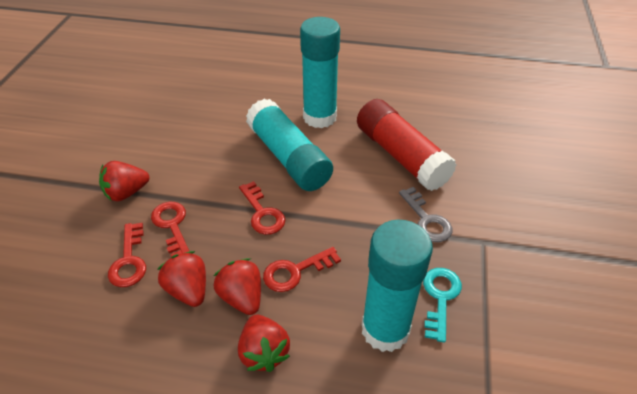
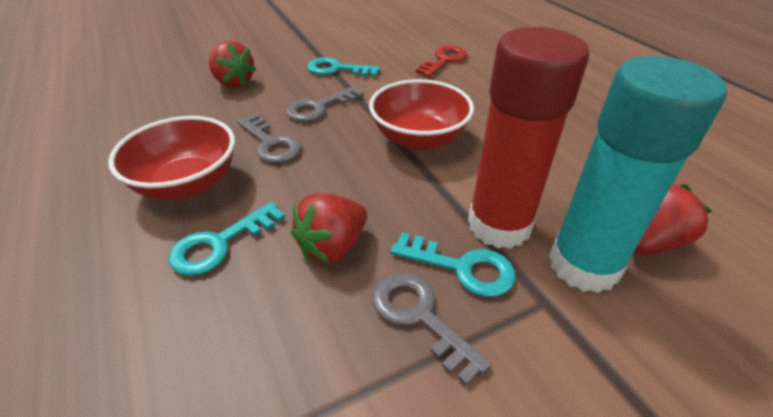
grey key: 1 -> 3
red bowl: 0 -> 2
red key: 4 -> 1
red strawberry: 4 -> 3
turquoise glue stick: 3 -> 1
turquoise key: 1 -> 3

